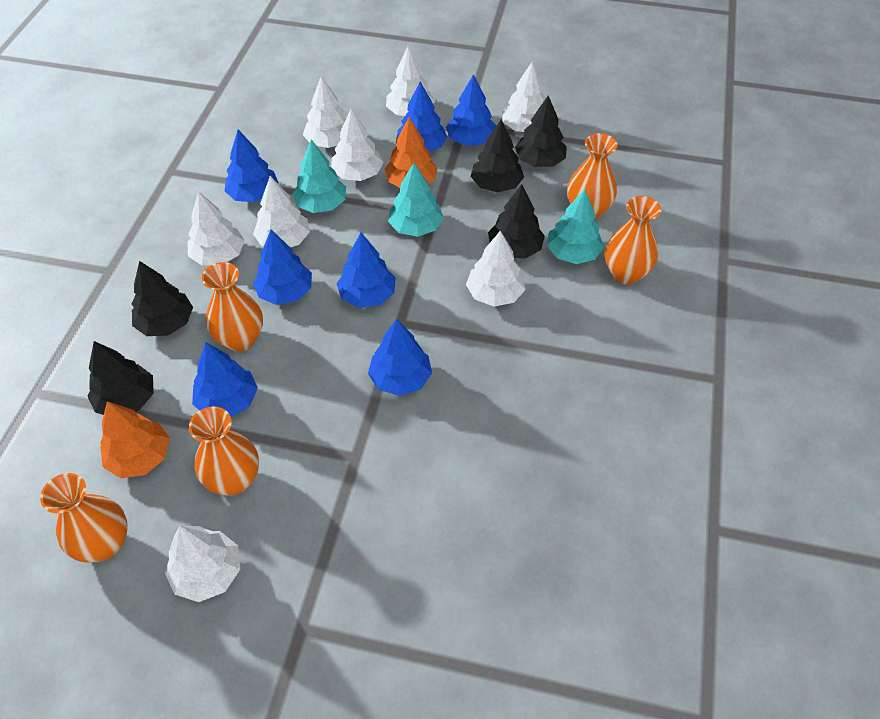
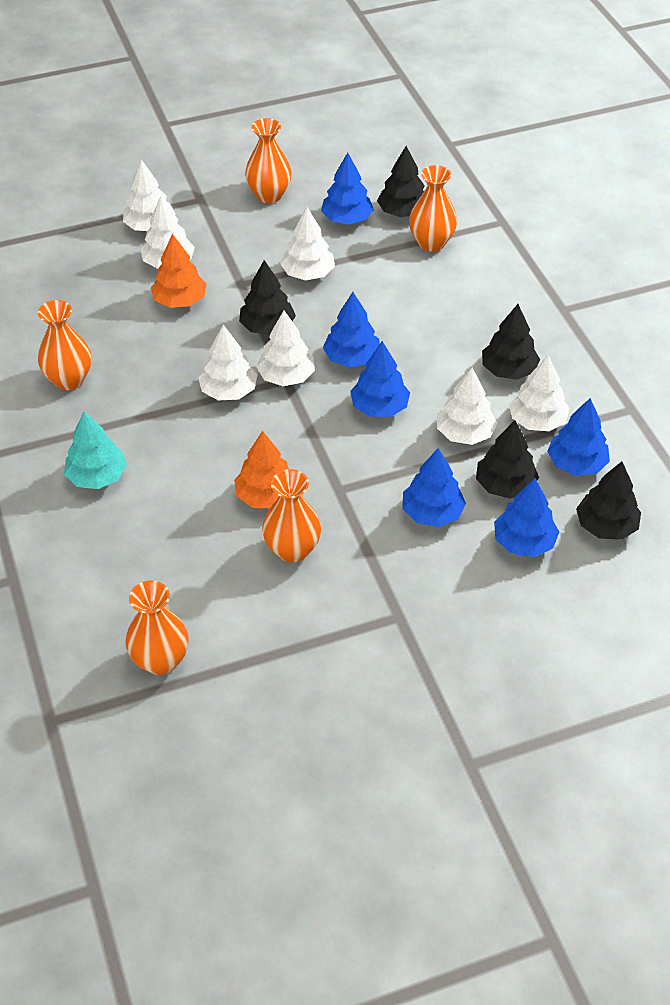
blue tree: 7 -> 6
turquoise tree: 3 -> 1
white tree: 8 -> 7

